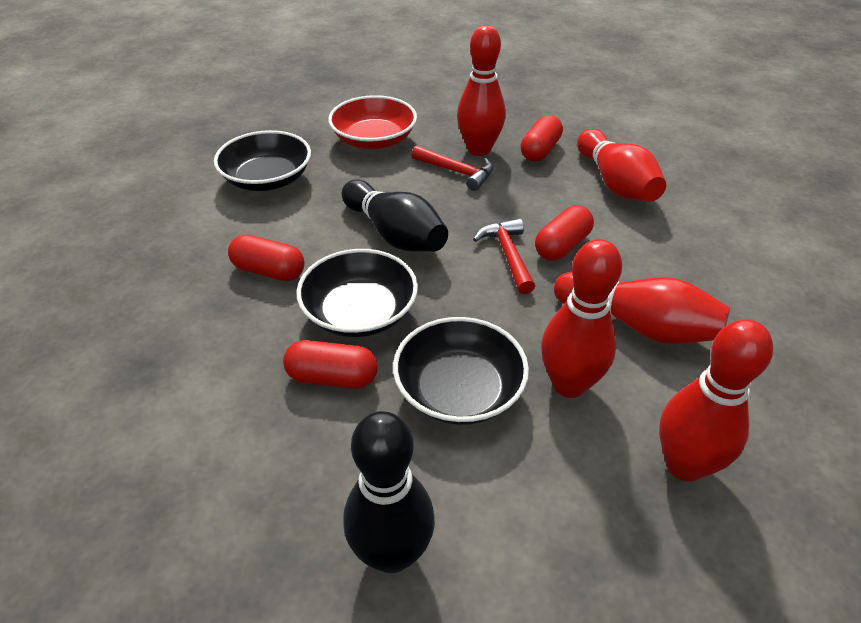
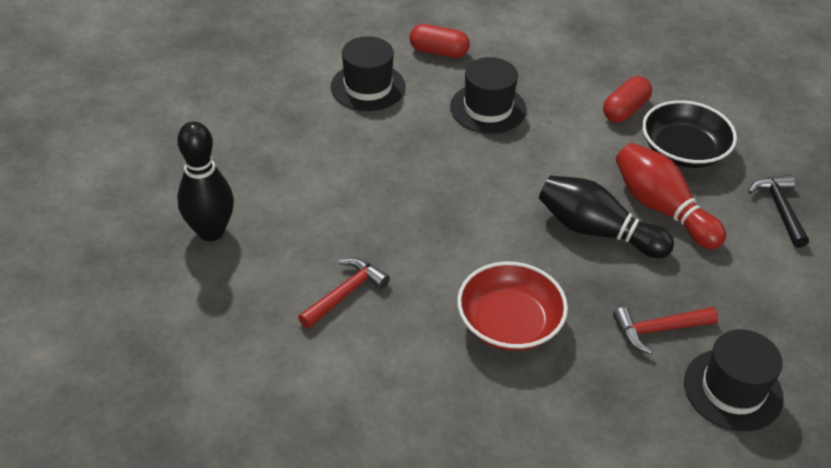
black bowl: 3 -> 1
black hammer: 0 -> 1
black hat: 0 -> 3
red bowling pin: 5 -> 1
red capsule: 4 -> 2

